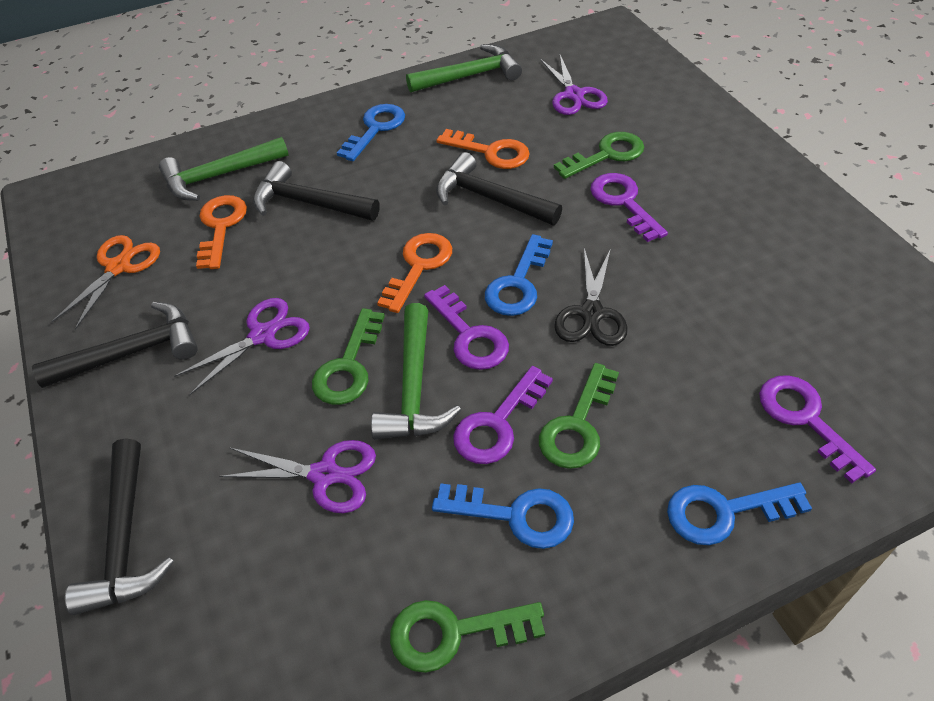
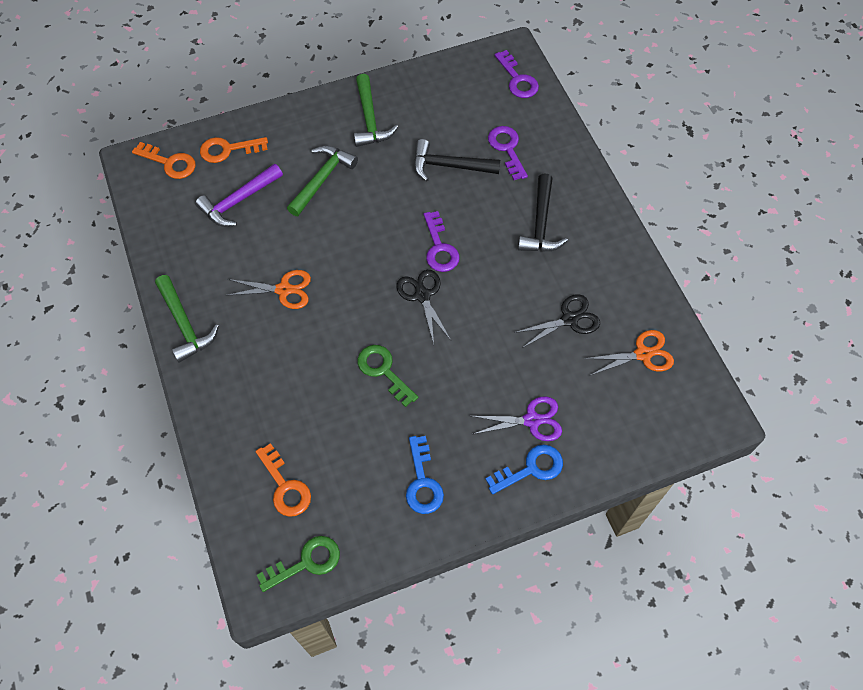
black hammer: 4 -> 2
black scissors: 1 -> 2
blue key: 4 -> 2
green key: 4 -> 2
orange scissors: 1 -> 2
purple hammer: 0 -> 1
purple key: 4 -> 3
purple scissors: 3 -> 1

